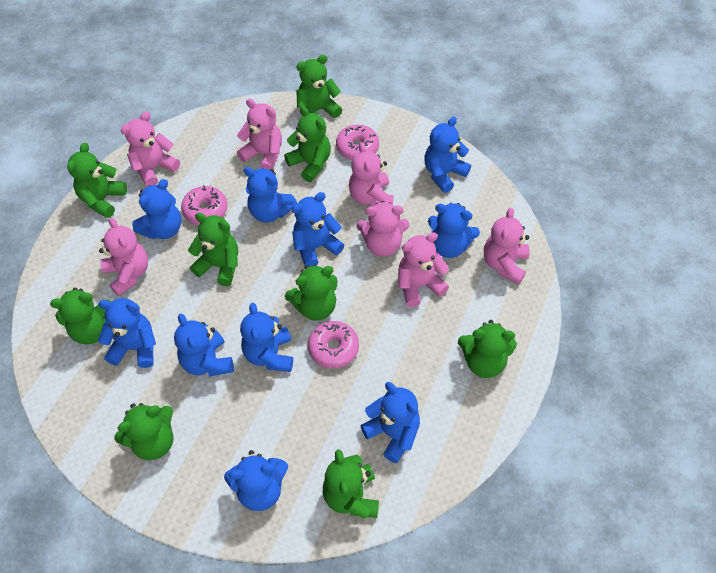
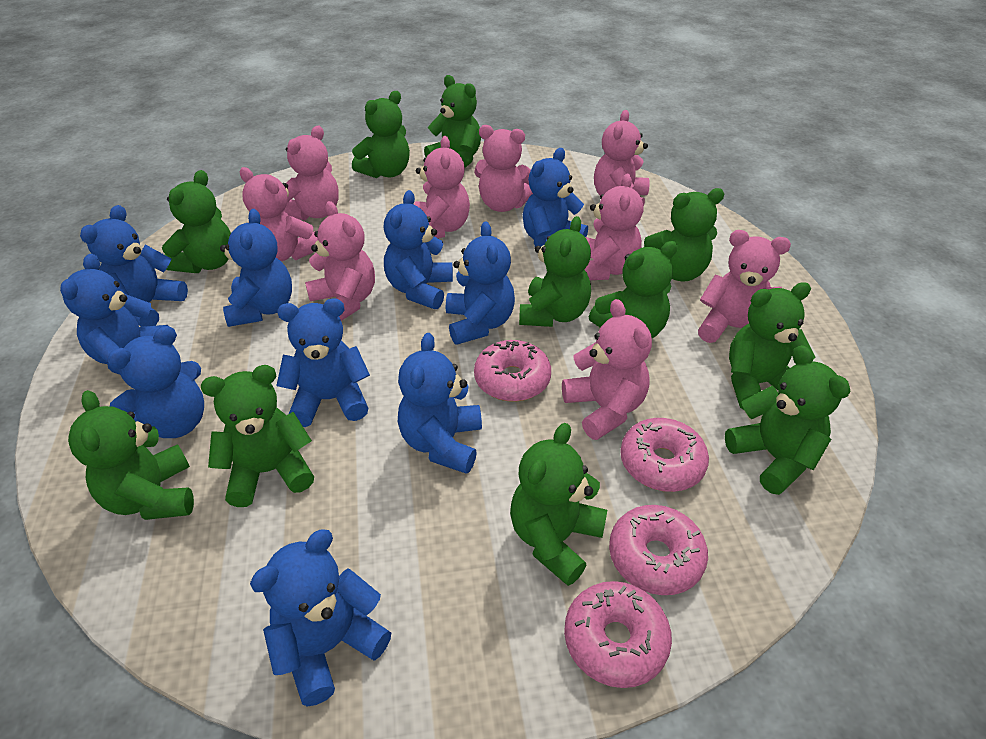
green teddy bear: 9 -> 11
pink donut: 3 -> 4
pink teddy bear: 7 -> 9

